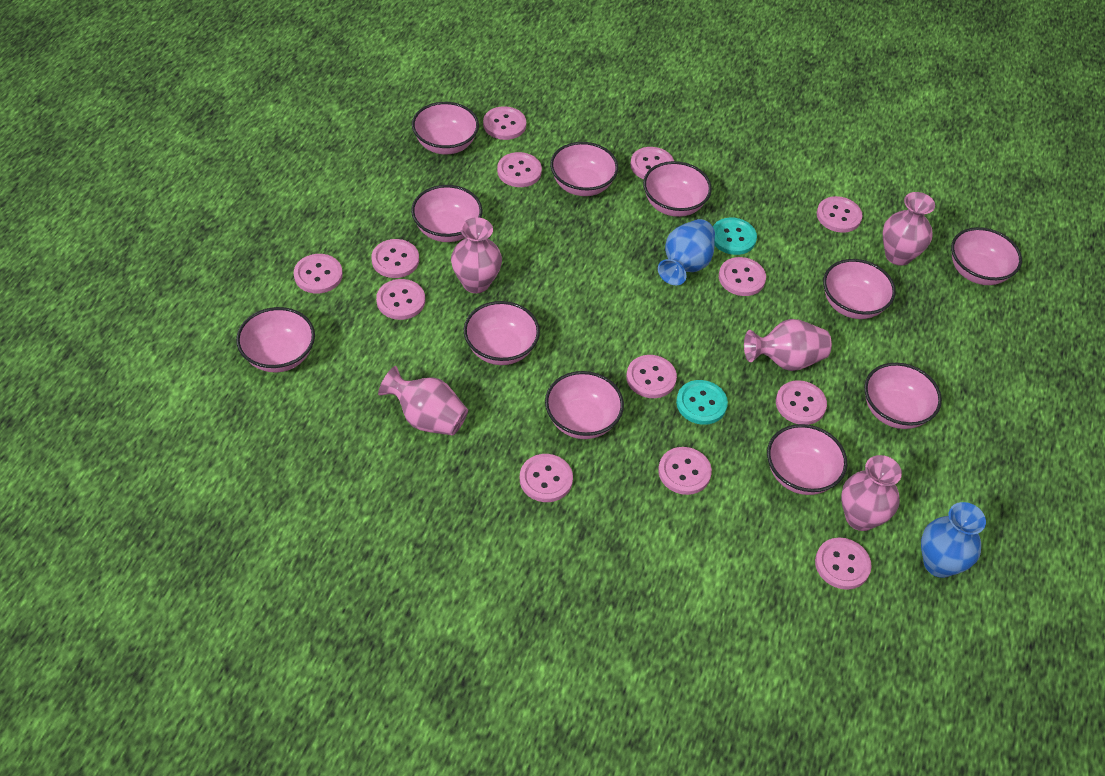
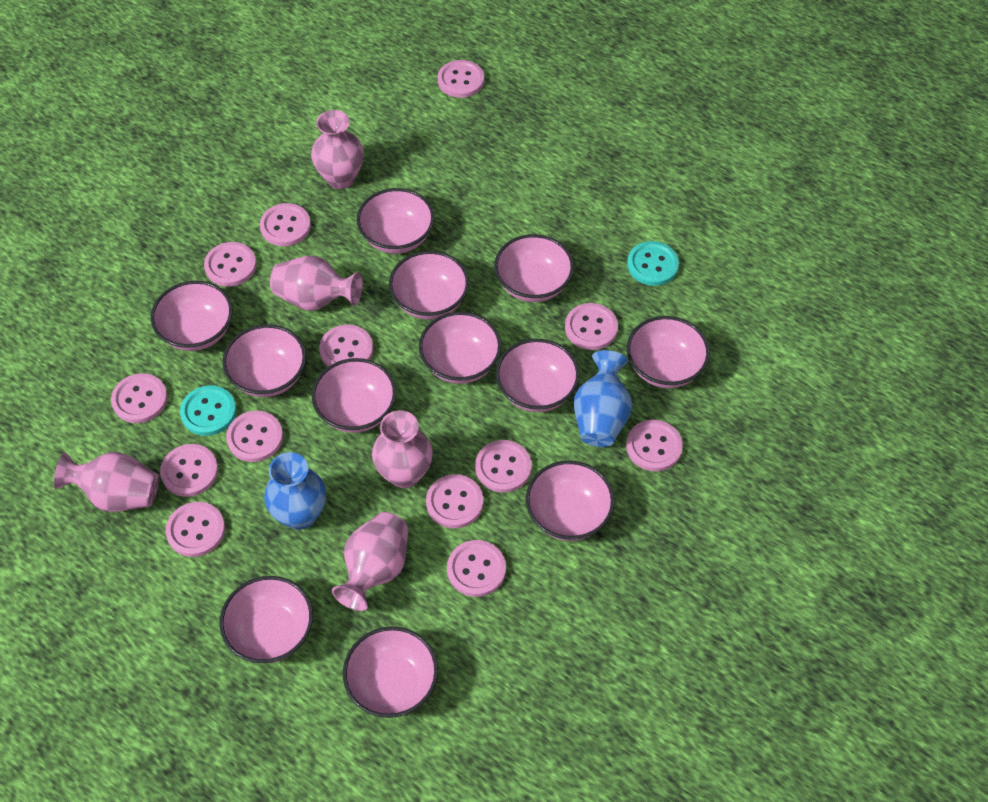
pink bowl: 11 -> 12

